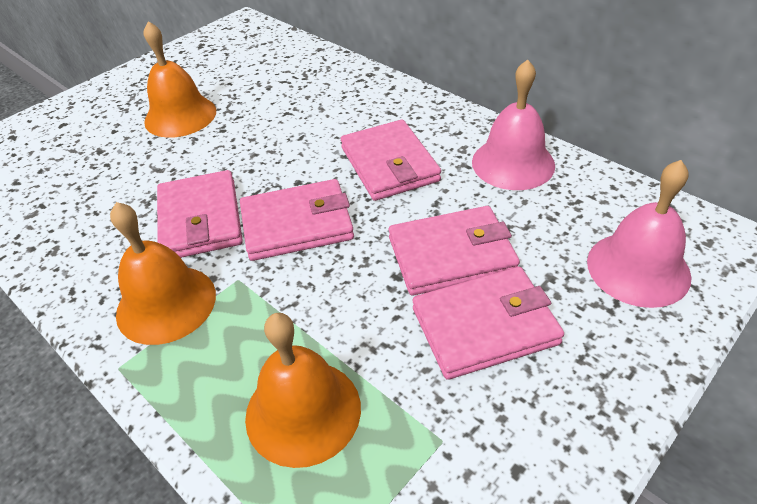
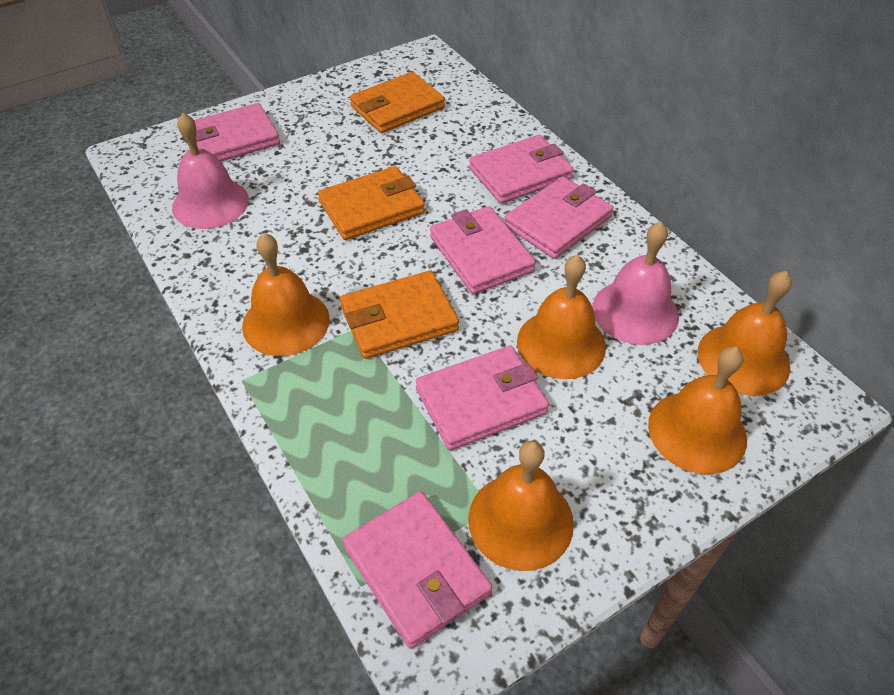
orange bell: 3 -> 5
orange wallet: 0 -> 3
pink wallet: 5 -> 6

